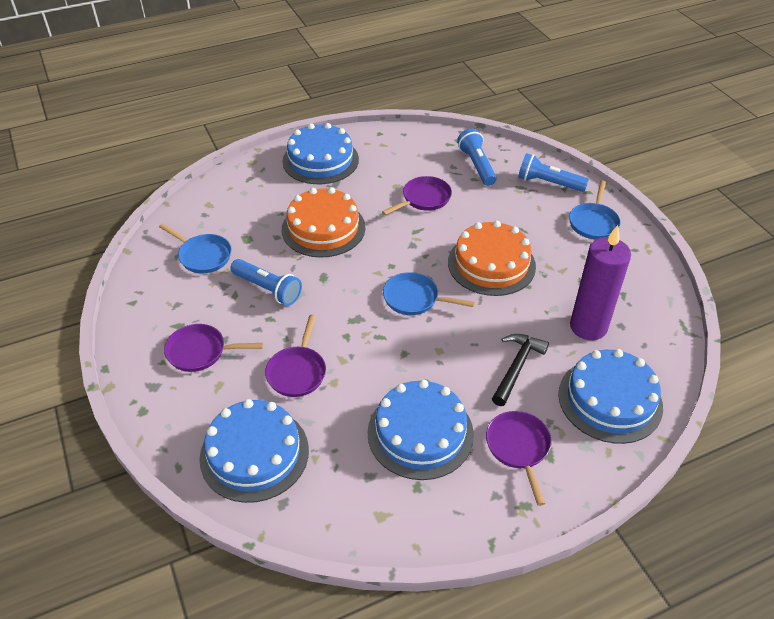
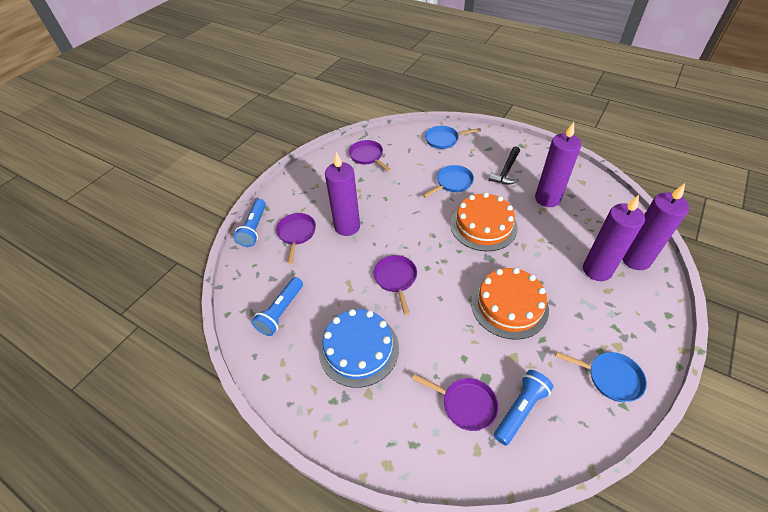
blue cake: 4 -> 1
purple candle: 1 -> 4

